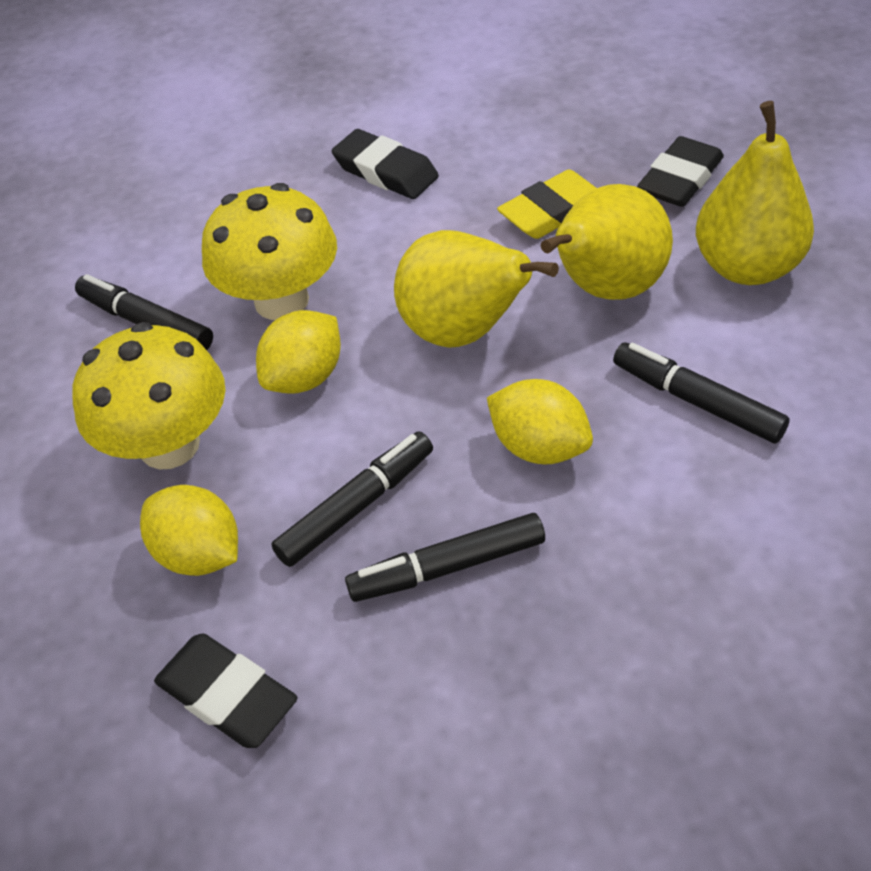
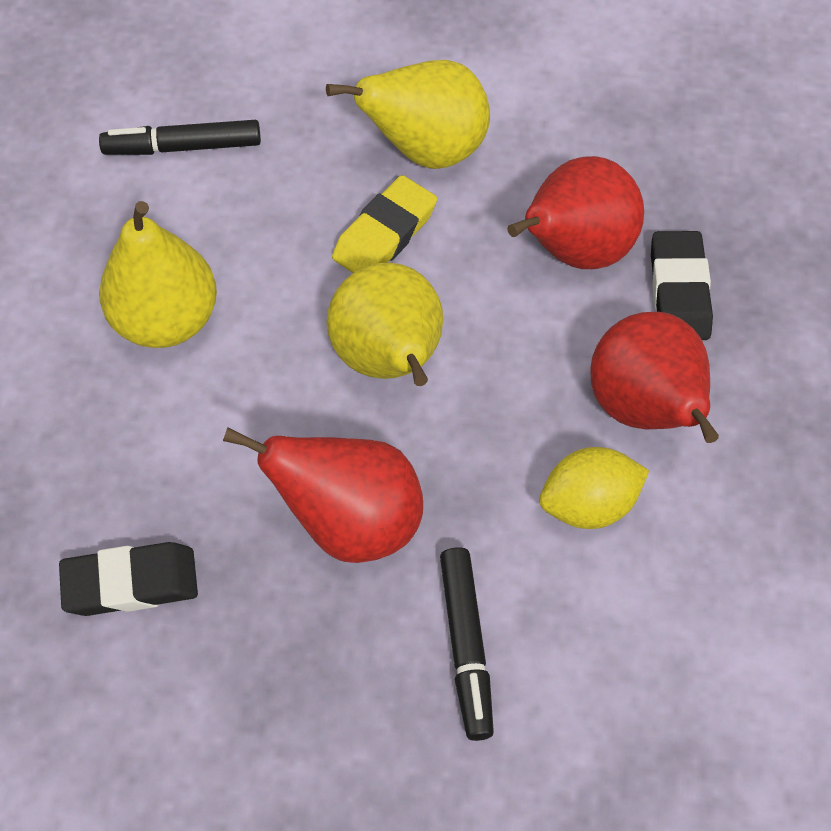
black eraser: 3 -> 2
black marker: 4 -> 2
red pear: 0 -> 3
yellow lemon: 3 -> 1
yellow mushroom: 2 -> 0

